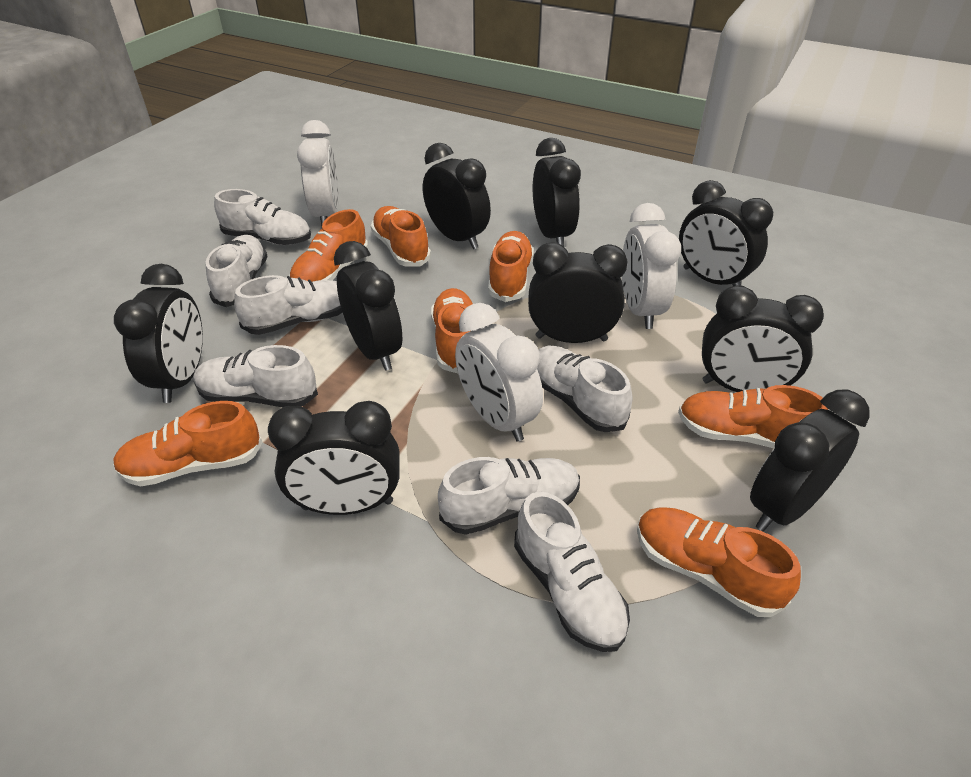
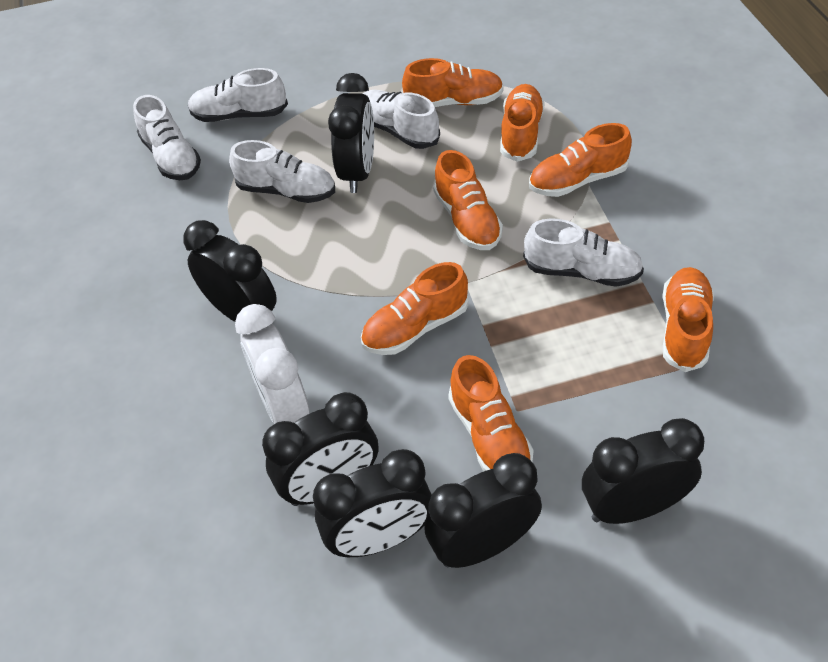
black clock: 9 -> 6
white clock: 3 -> 1
white shoe: 7 -> 5

